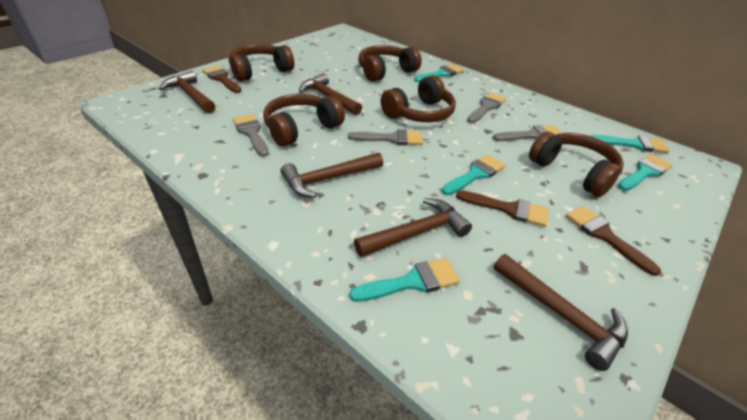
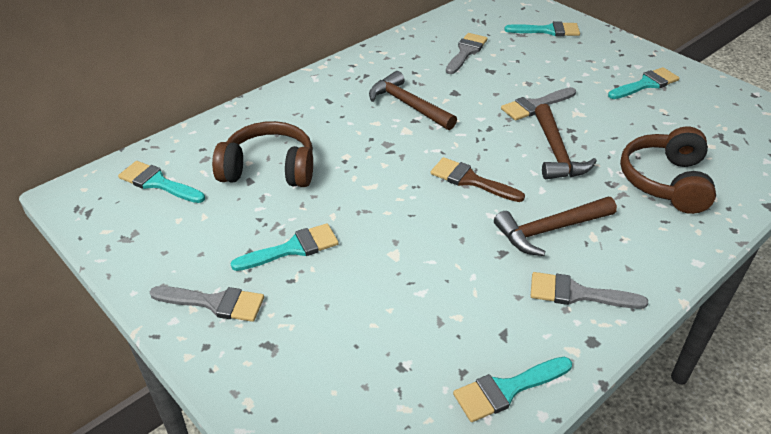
brown brush: 3 -> 1
brown hammer: 5 -> 3
brown headphones: 5 -> 2

